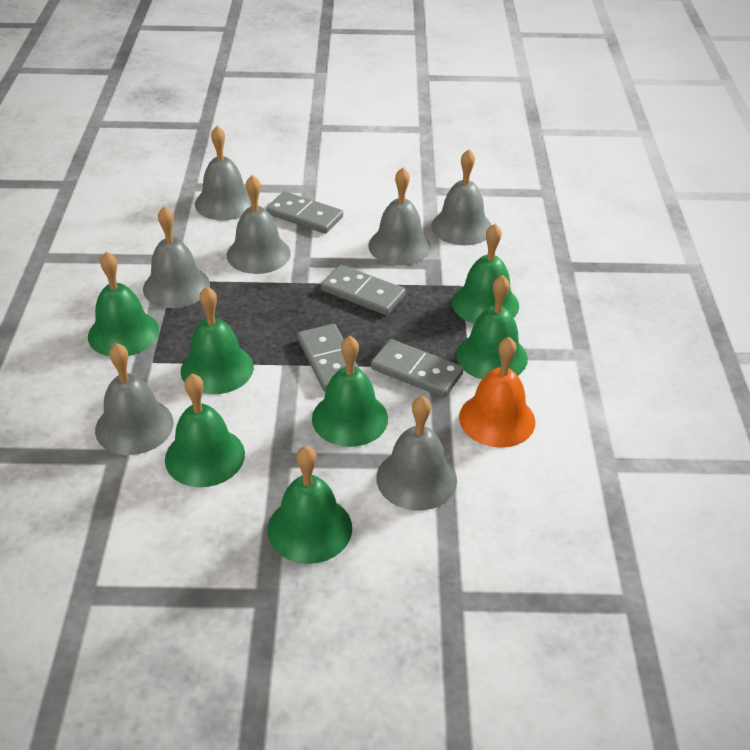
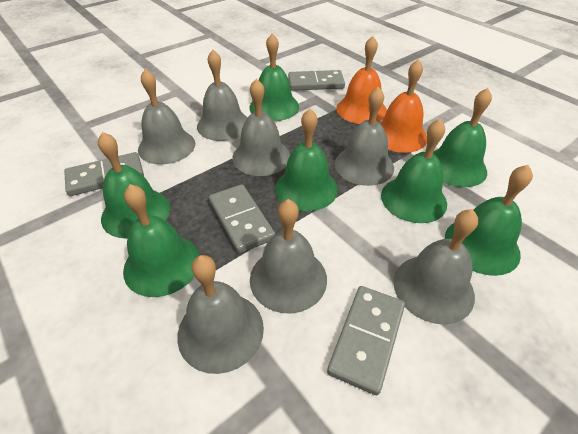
orange bell: 1 -> 2

